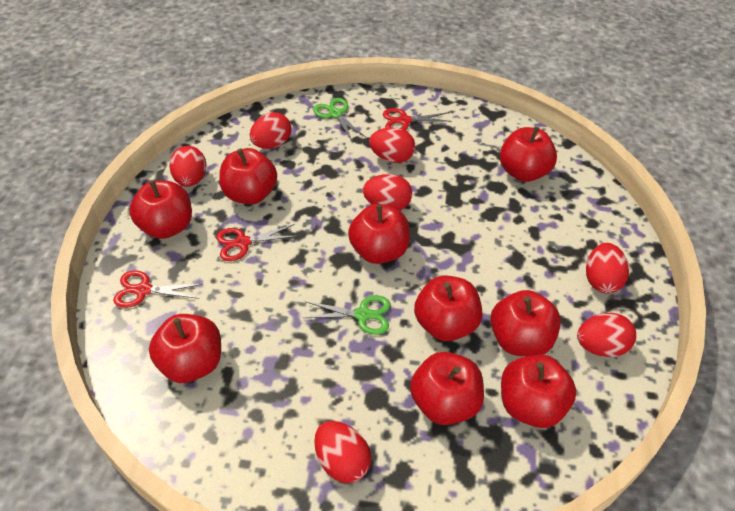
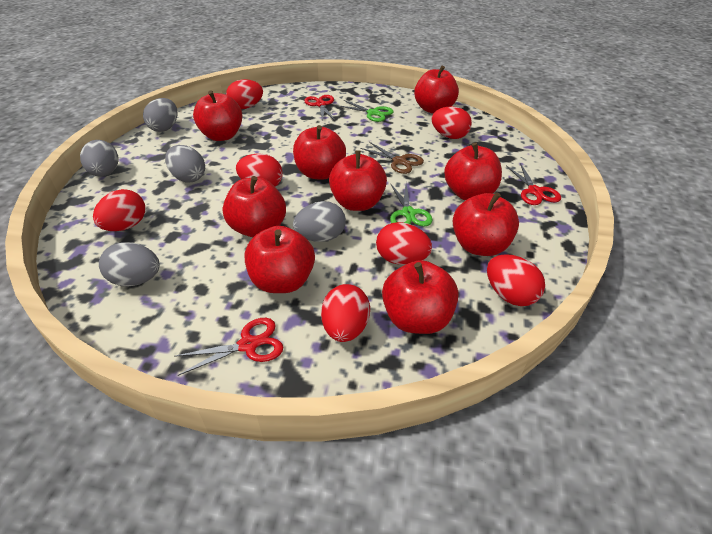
brown scissors: 0 -> 1
grey egg: 0 -> 5

